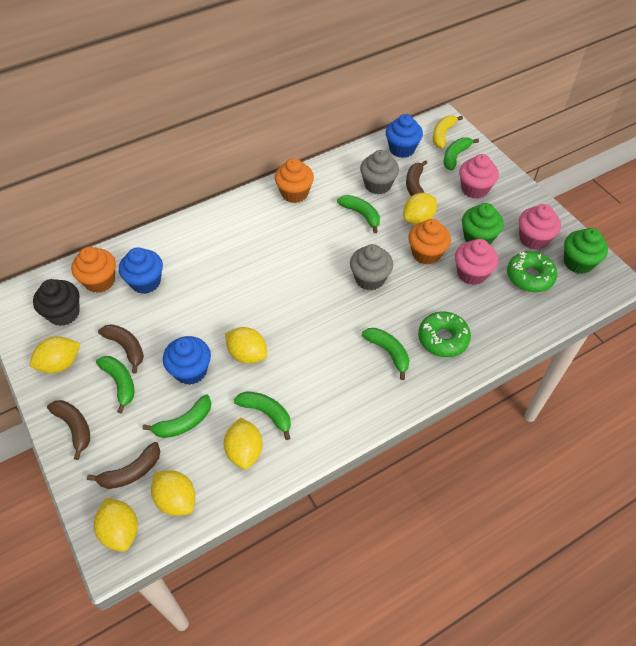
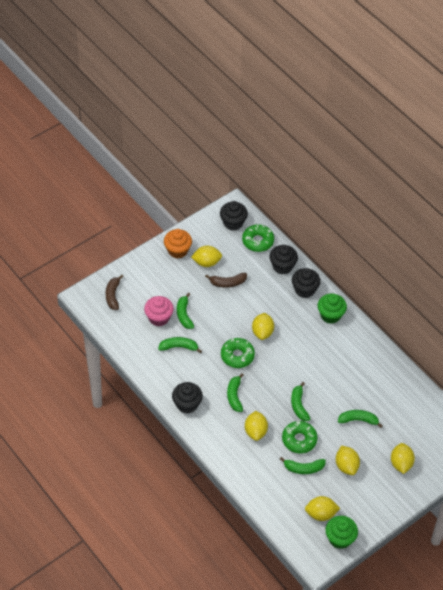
black cupcake: 1 -> 4
blue cupcake: 3 -> 0
brown banana: 4 -> 2
green donut: 2 -> 3
grey cupcake: 2 -> 0
orange cupcake: 3 -> 1
pink cupcake: 3 -> 1
yellow banana: 1 -> 0

